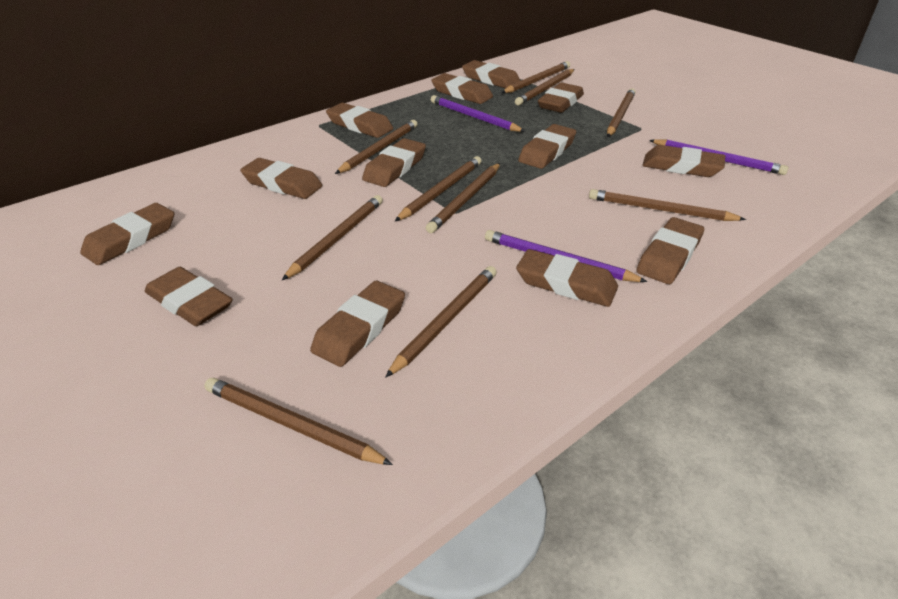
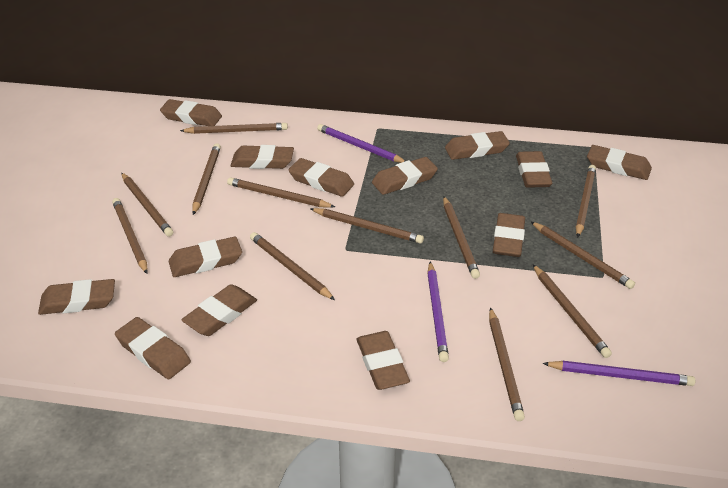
brown pencil: 10 -> 12

